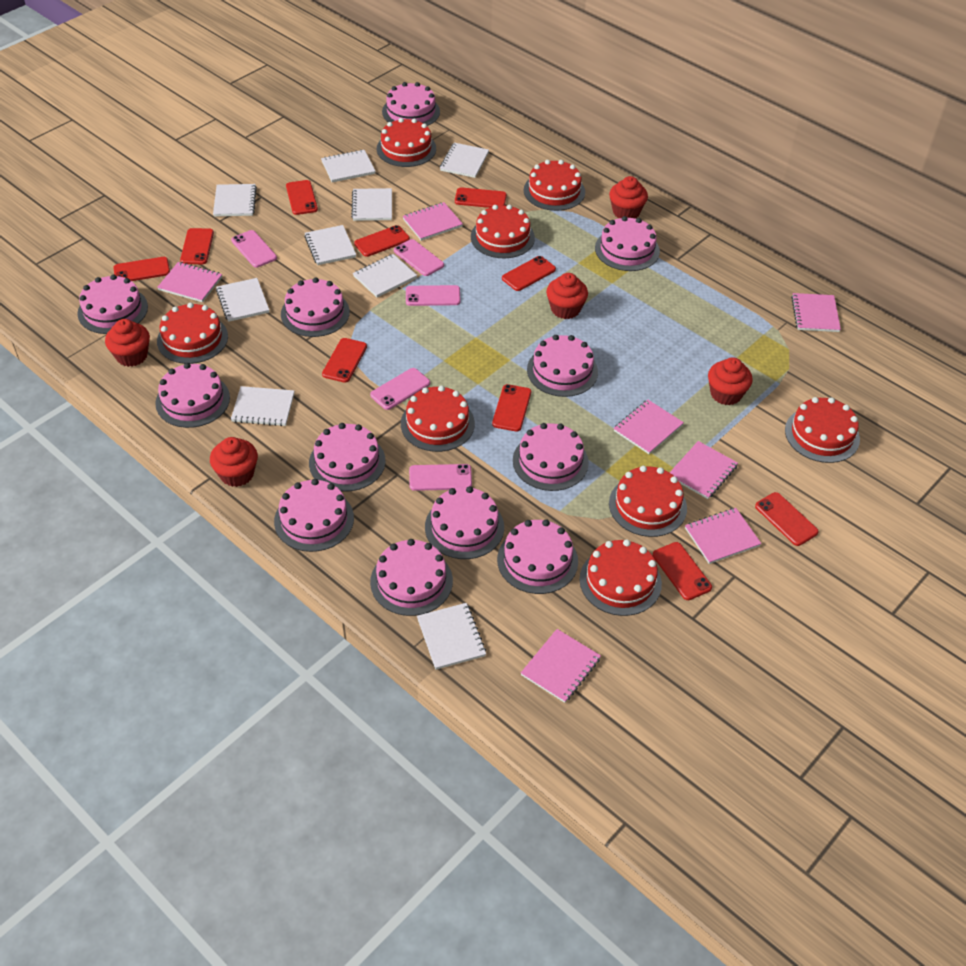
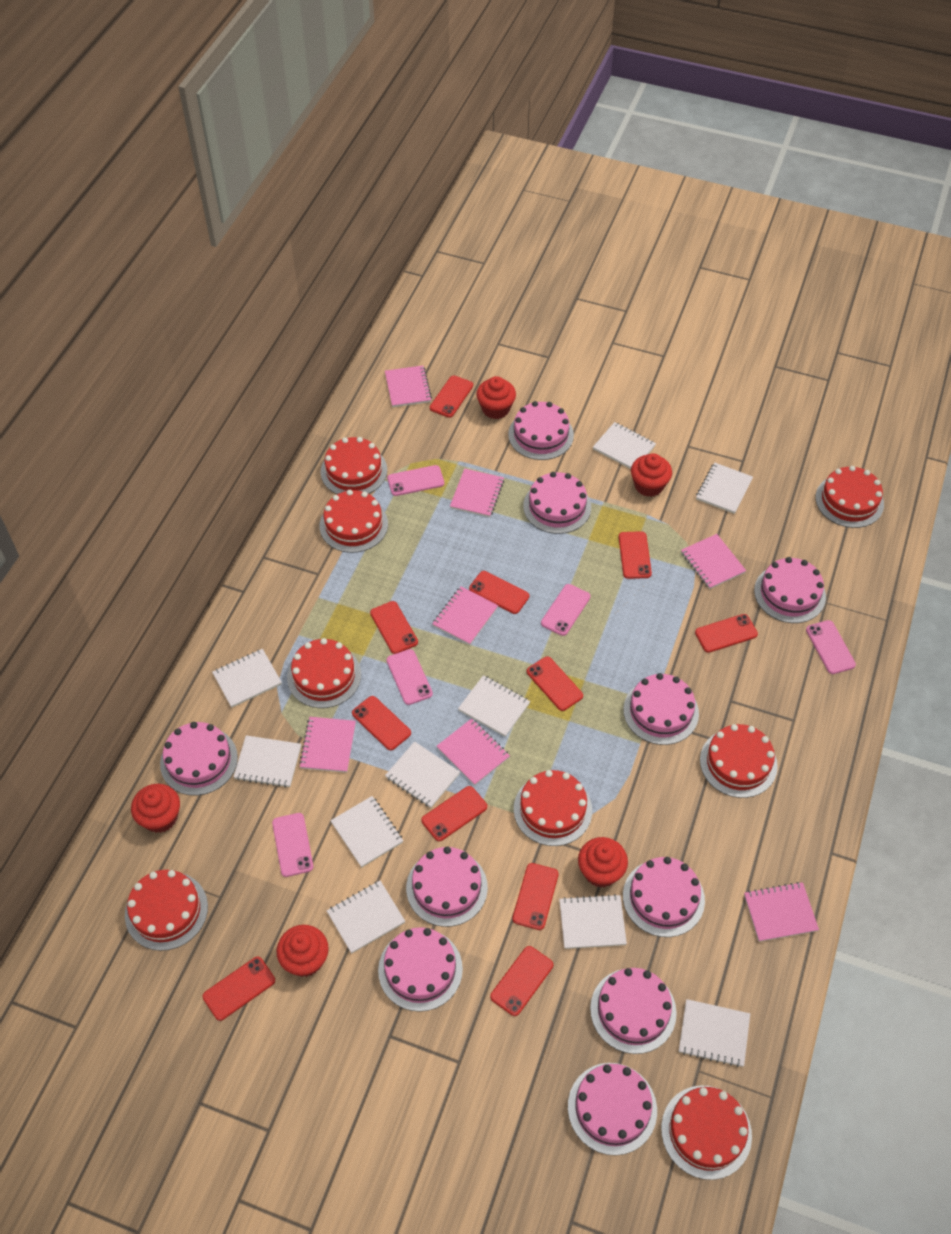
pink cake: 12 -> 10
red phone: 10 -> 11
white notebook: 9 -> 10

